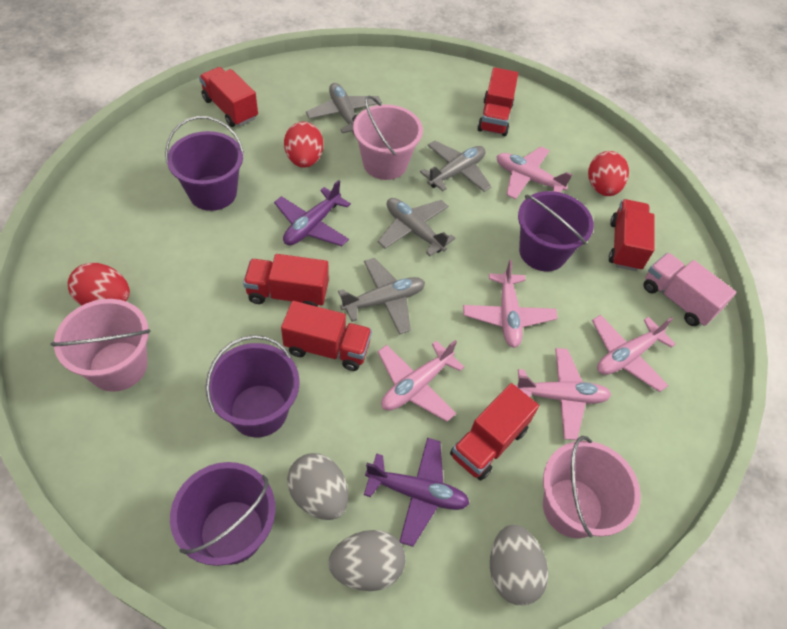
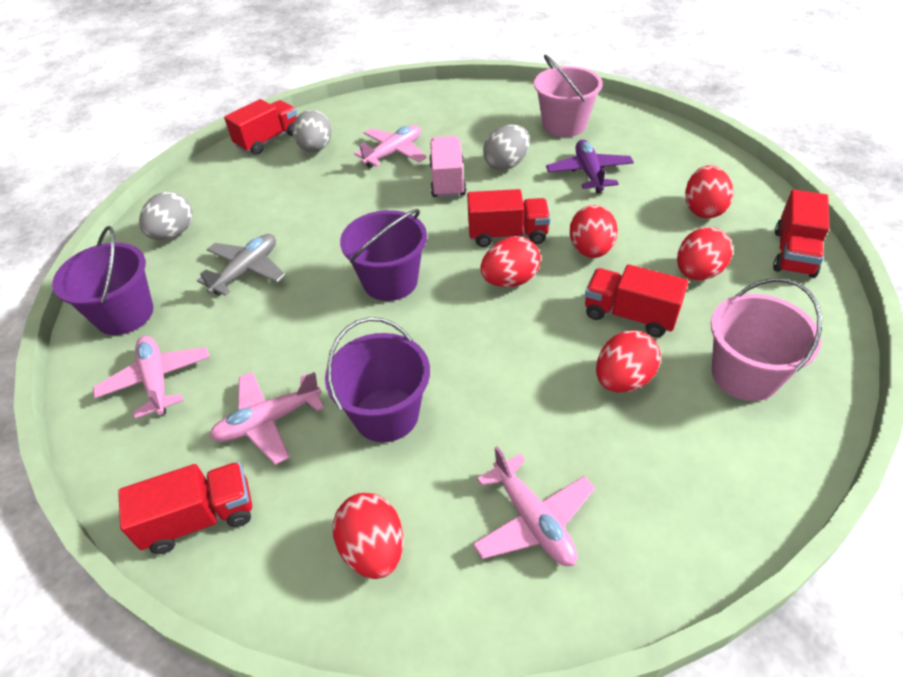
grey plane: 4 -> 1
pink bucket: 3 -> 2
pink plane: 5 -> 4
purple bucket: 4 -> 3
purple plane: 2 -> 1
red egg: 3 -> 6
red truck: 6 -> 5

